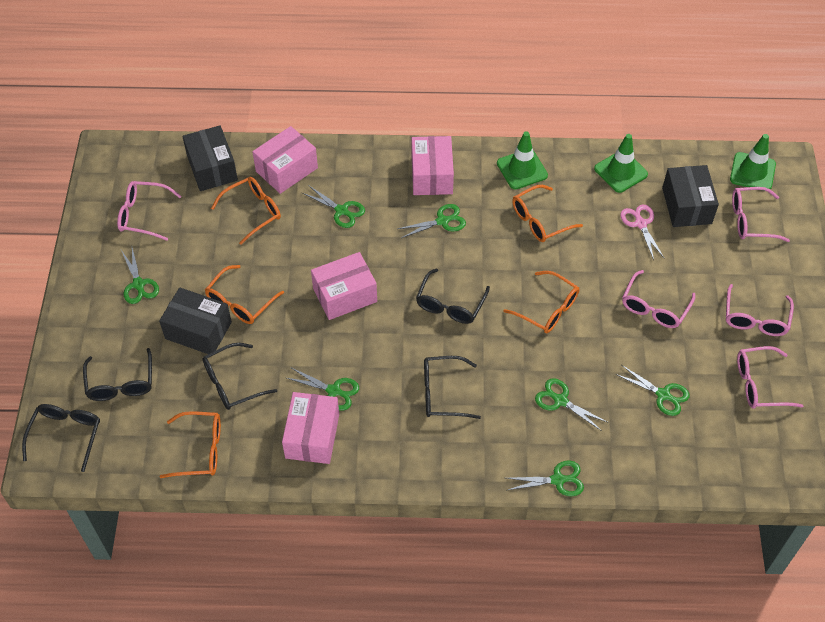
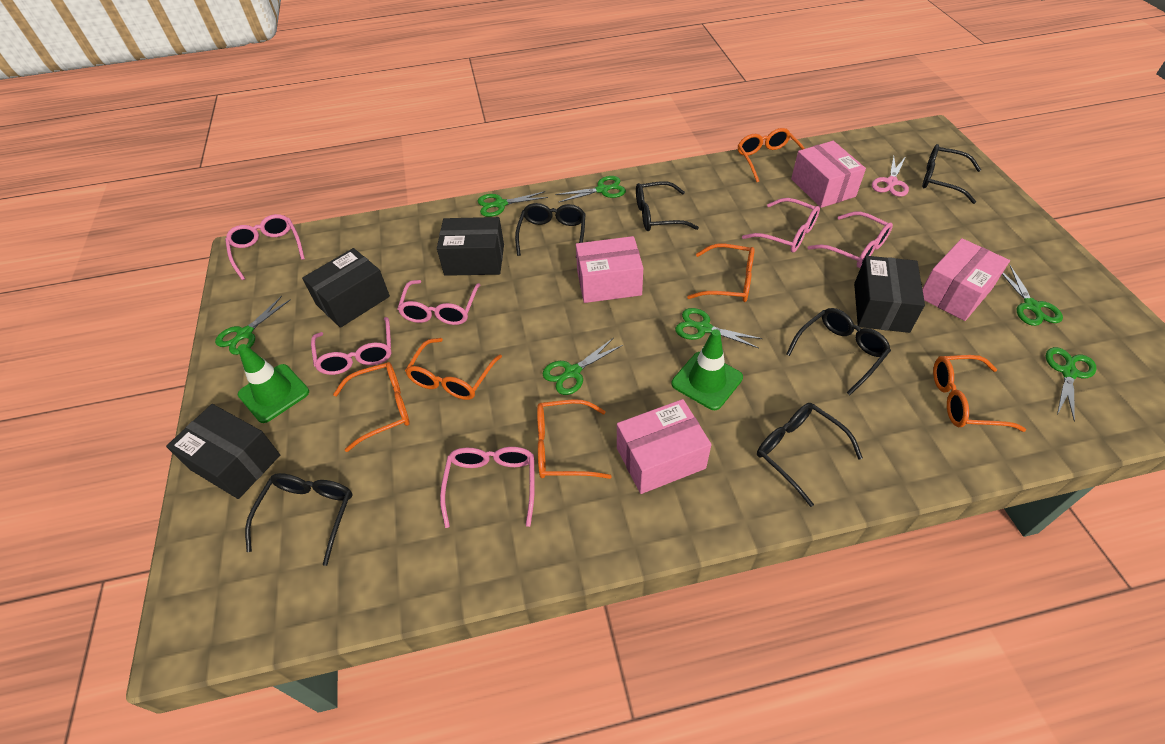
black box: 3 -> 4
black glasses: 5 -> 6
green traffic cone: 3 -> 2
orange glasses: 5 -> 6
pink glasses: 5 -> 6

